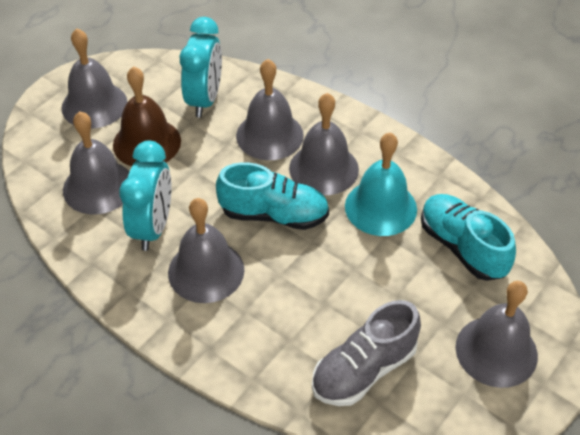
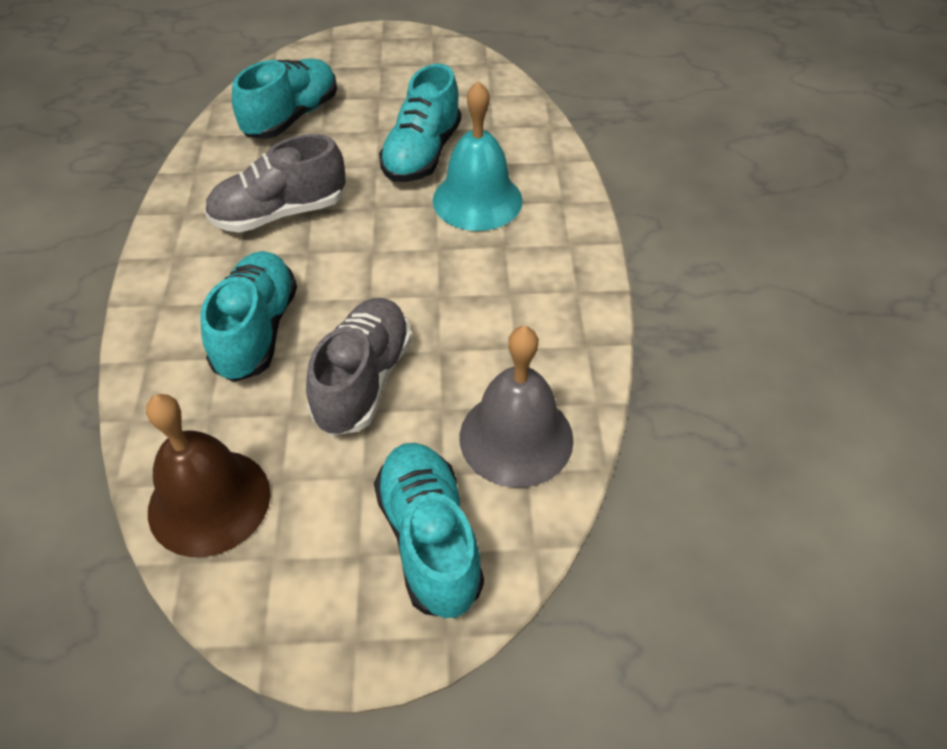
grey bell: 6 -> 1
grey shoe: 1 -> 2
turquoise clock: 2 -> 0
turquoise shoe: 2 -> 4

